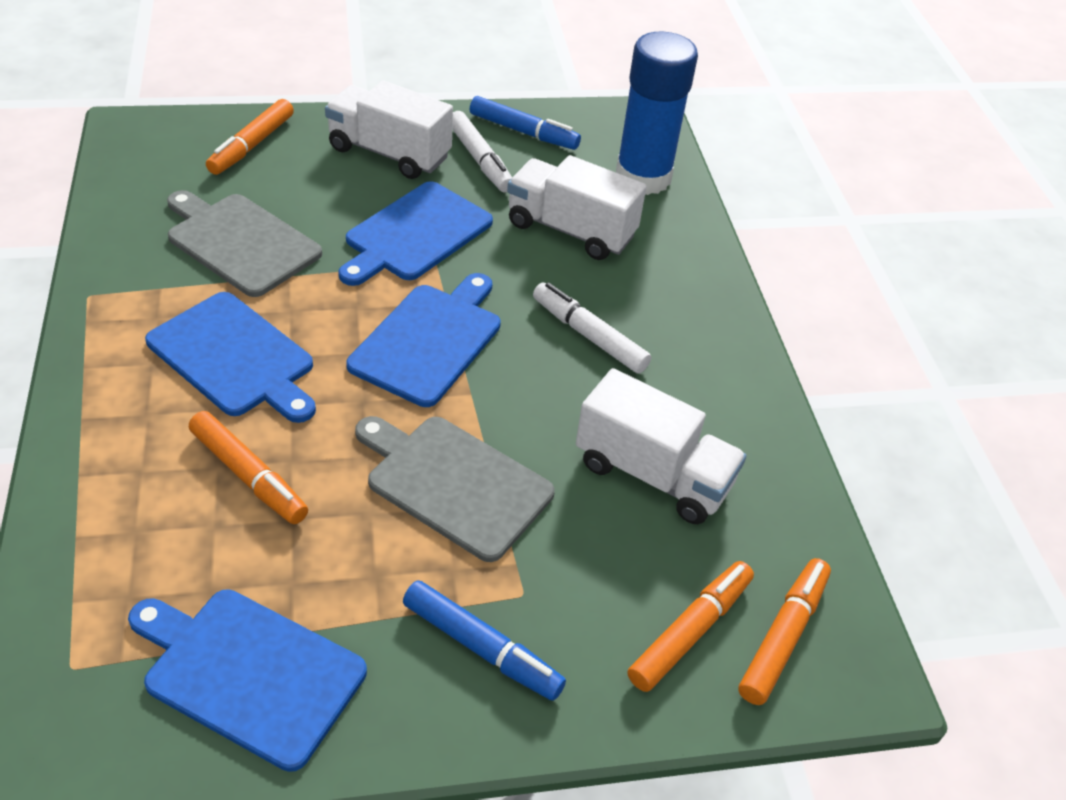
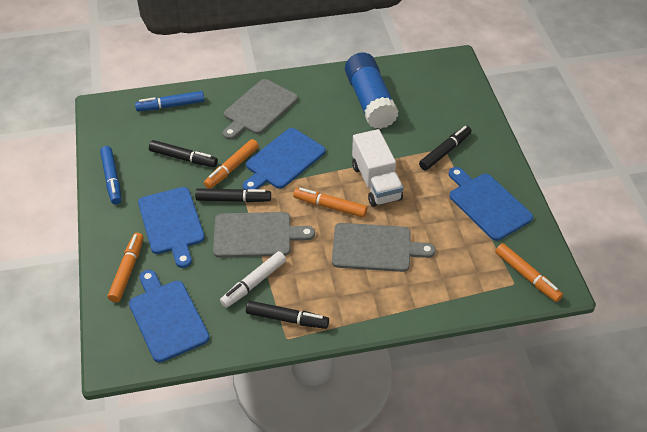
black marker: 0 -> 4
grey cutting board: 2 -> 3
white marker: 2 -> 1
white truck: 3 -> 1

